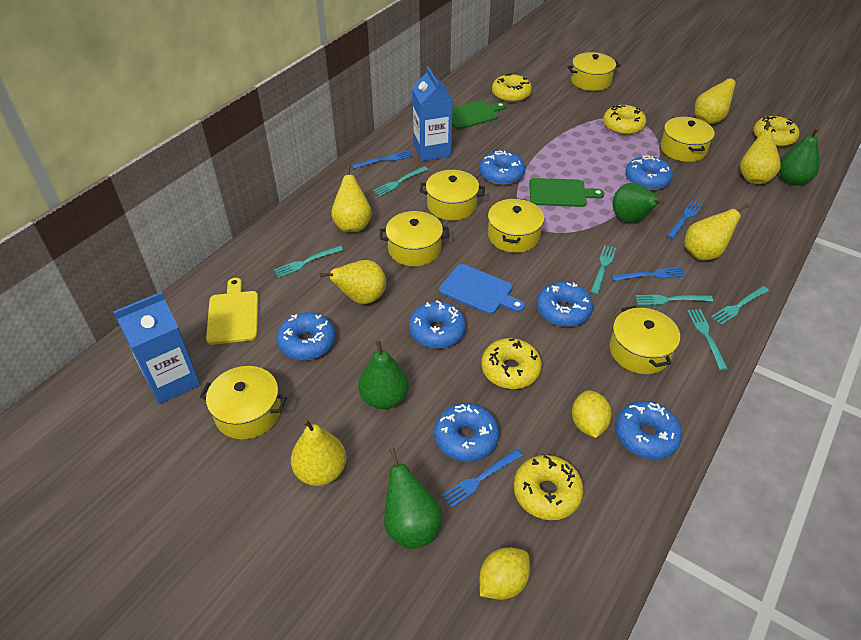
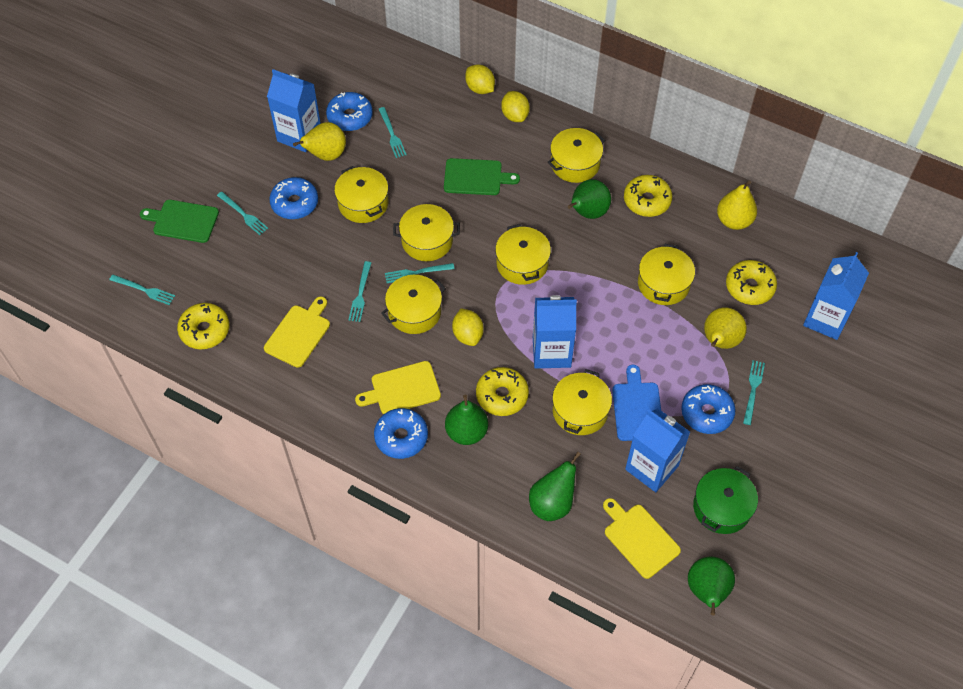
blue carton: 2 -> 4
blue donut: 7 -> 4
blue fork: 4 -> 0
green pot: 0 -> 1
yellow cutting board: 1 -> 3
yellow donut: 5 -> 4
yellow lemon: 2 -> 3
yellow pear: 6 -> 3

